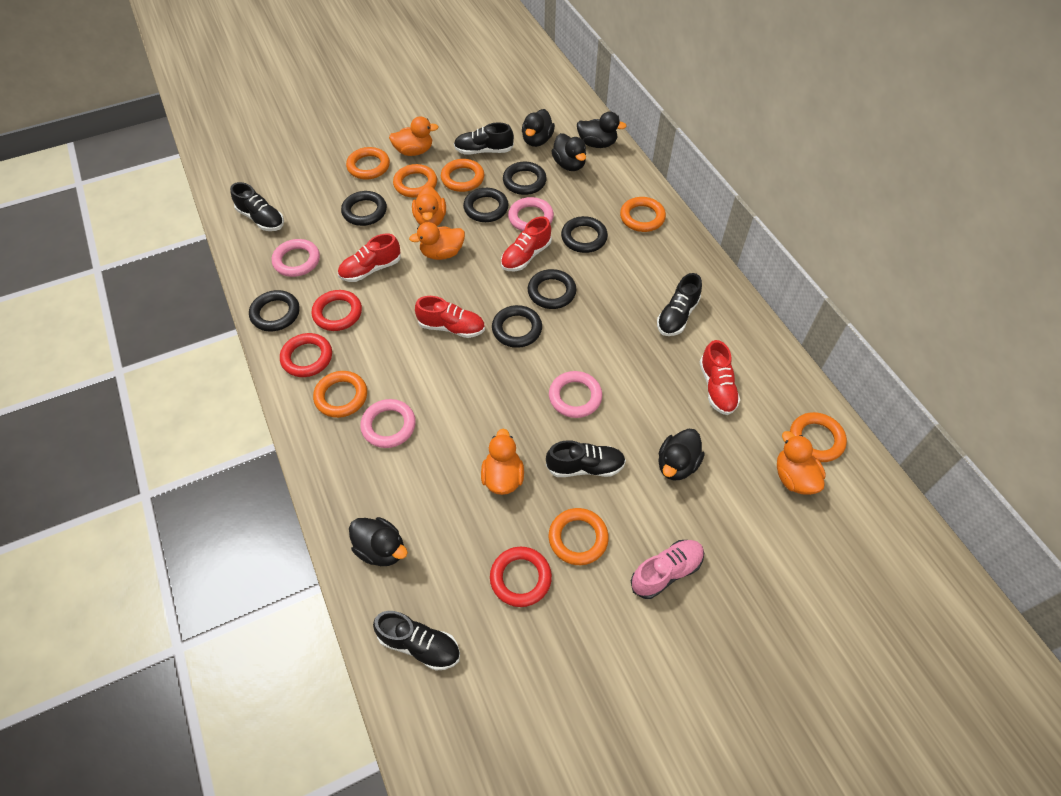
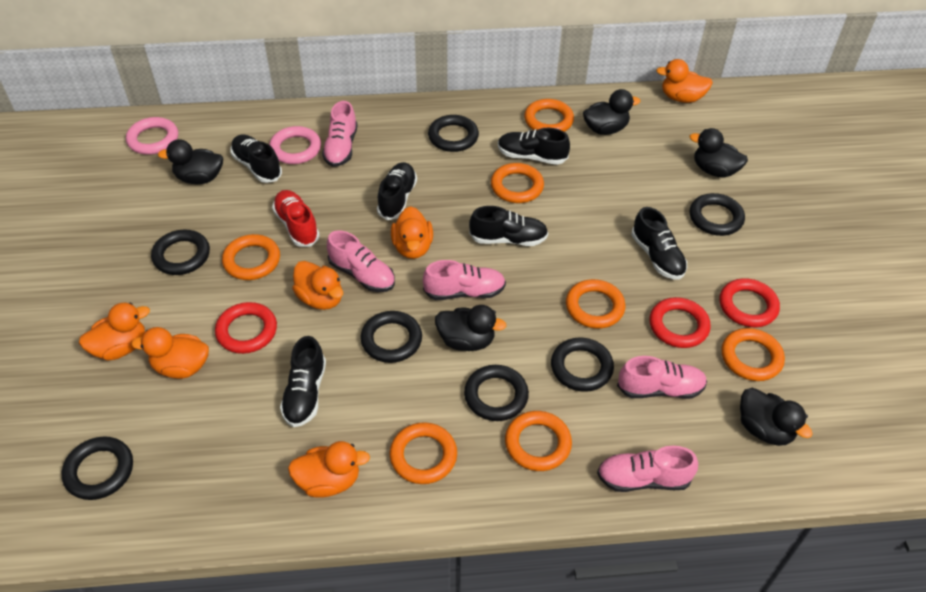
black shoe: 5 -> 6
orange duck: 5 -> 6
pink ring: 4 -> 2
pink shoe: 1 -> 5
red shoe: 4 -> 1

